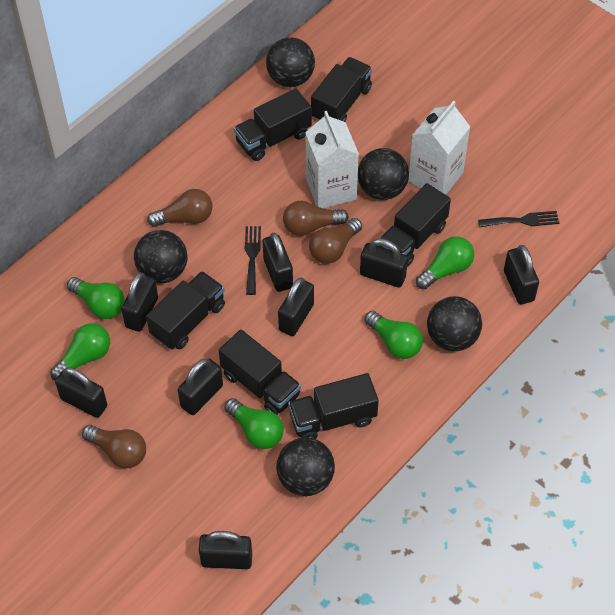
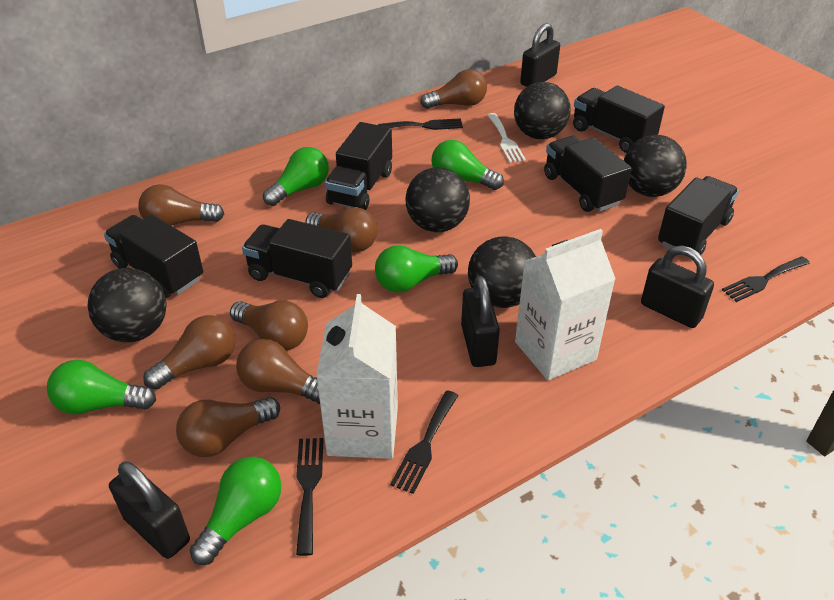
black fork: 2 -> 4
black padlock: 8 -> 4
brown light bulb: 4 -> 7
white fork: 0 -> 1

